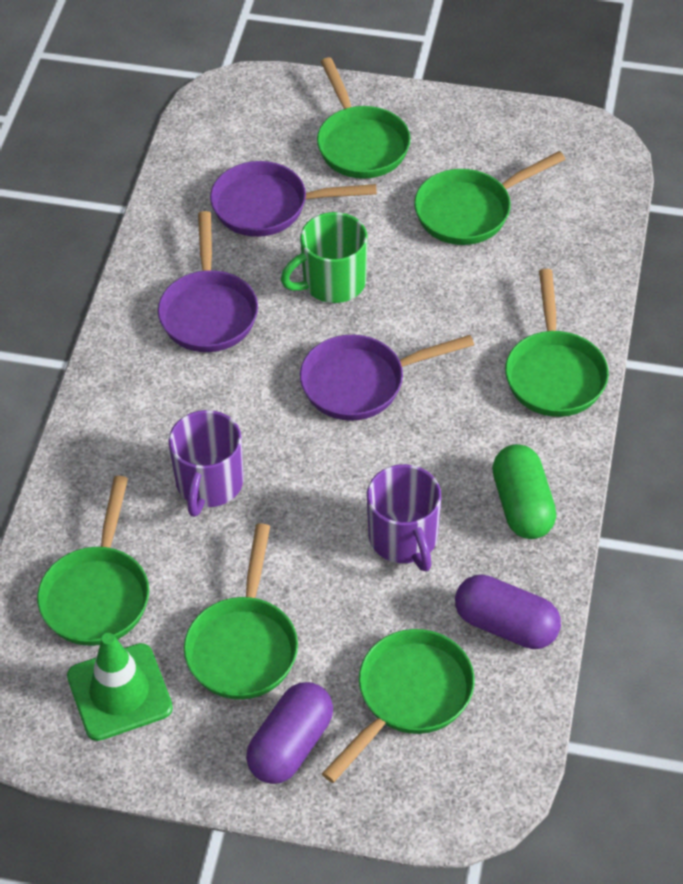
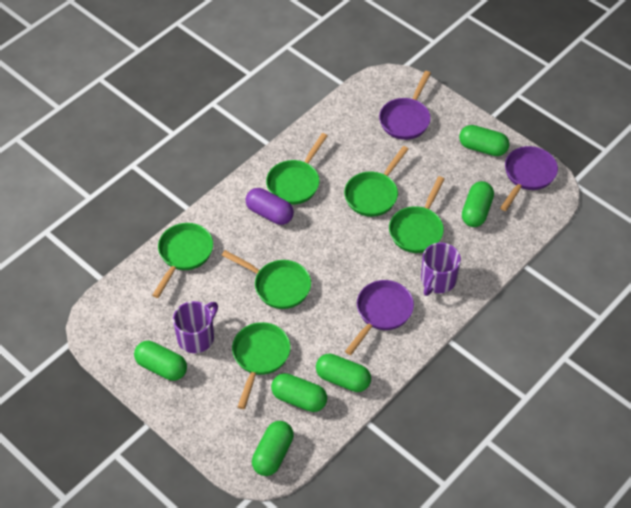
green capsule: 1 -> 6
green mug: 1 -> 0
green traffic cone: 1 -> 0
purple capsule: 2 -> 1

